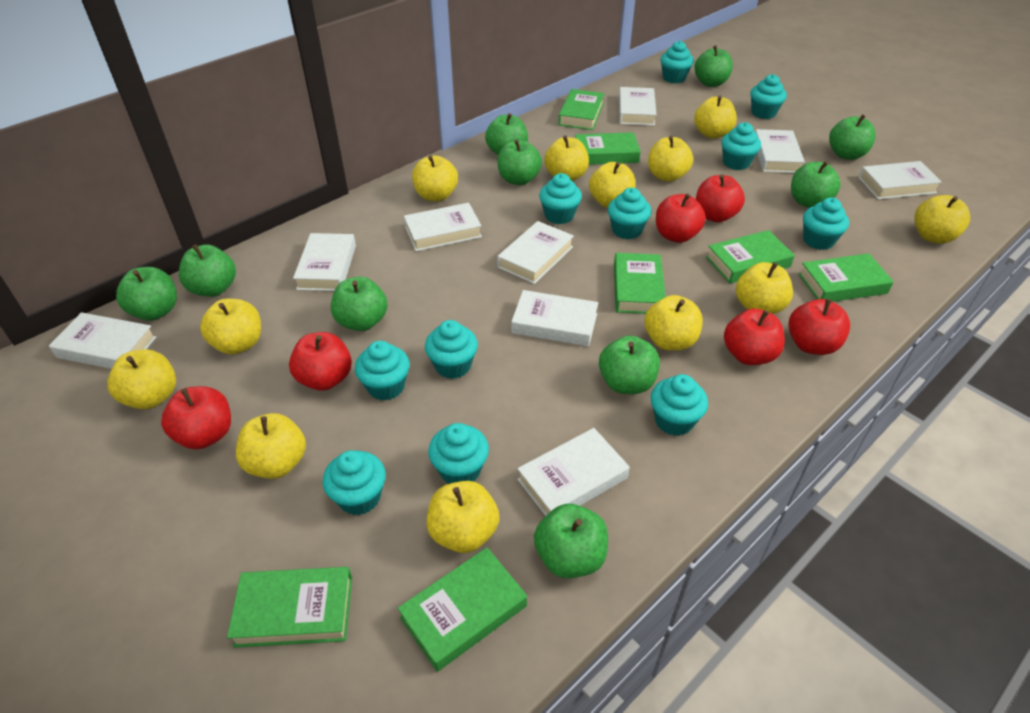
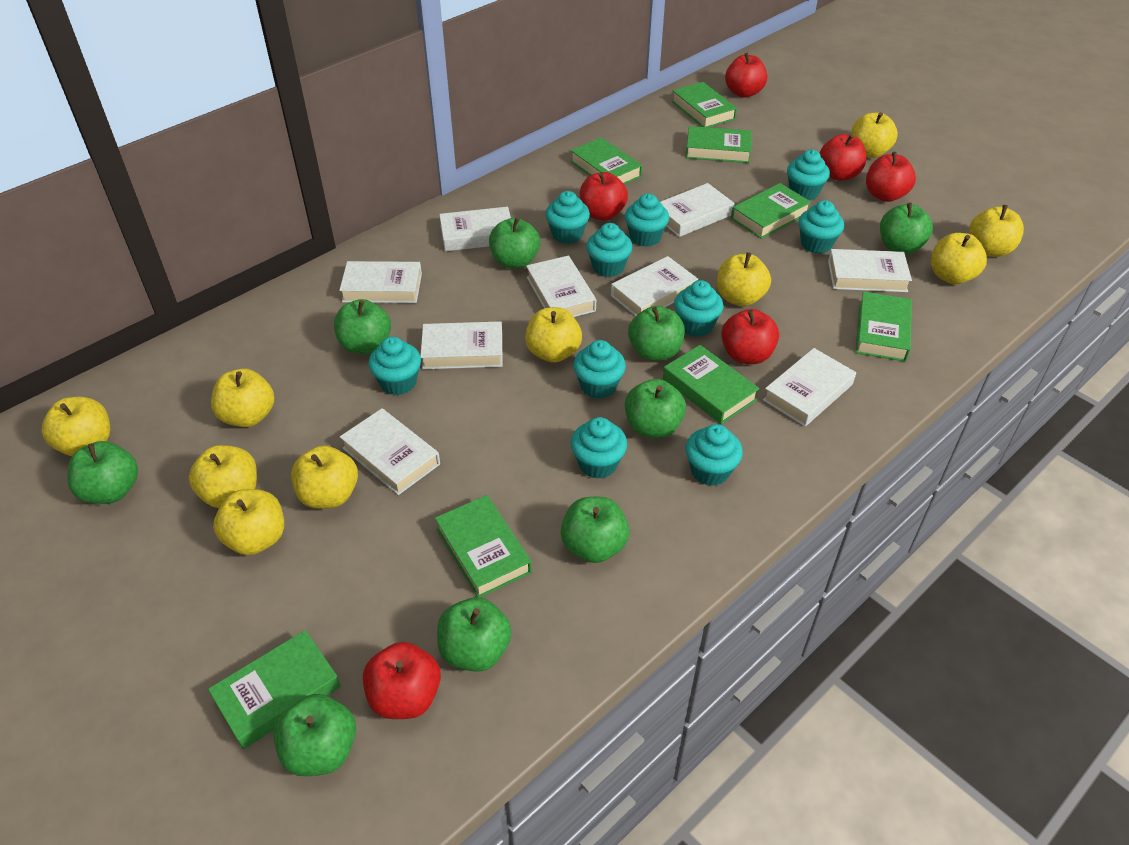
green apple: 10 -> 9
green book: 7 -> 8
turquoise cupcake: 11 -> 10
yellow apple: 12 -> 10

